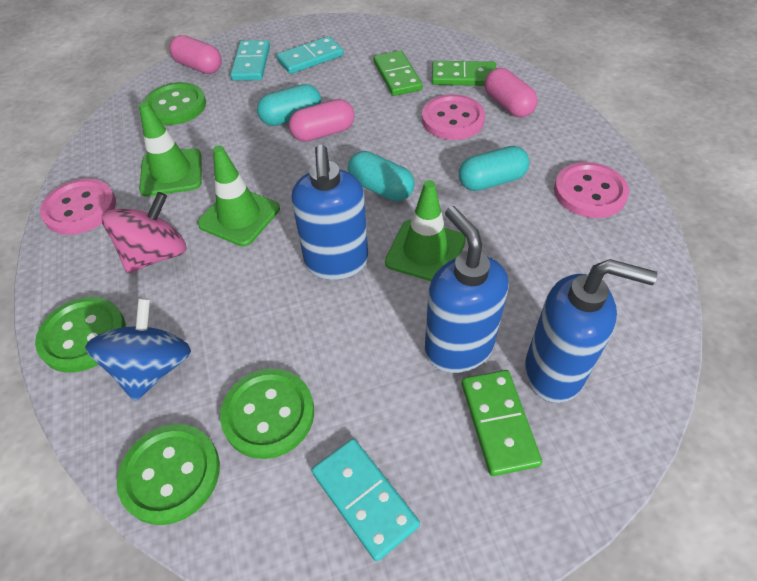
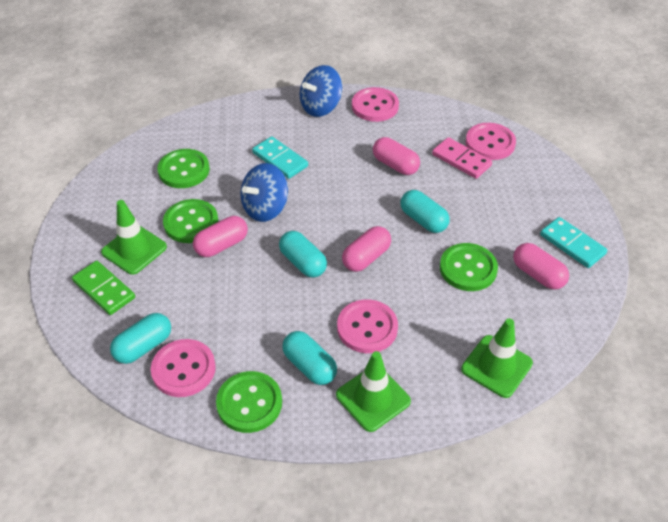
blue soap dispenser: 3 -> 0
blue spinning top: 1 -> 2
green domino: 3 -> 1
pink button: 3 -> 4
pink capsule: 3 -> 4
pink domino: 0 -> 1
pink spinning top: 1 -> 0
turquoise capsule: 3 -> 4
turquoise domino: 3 -> 2

